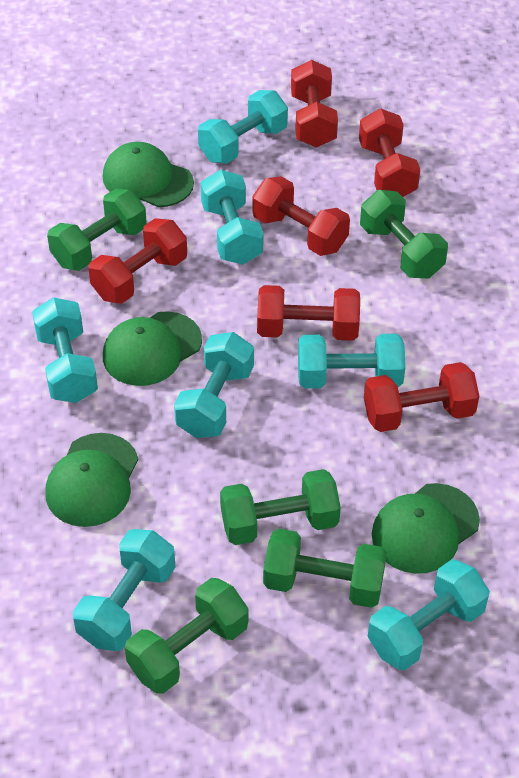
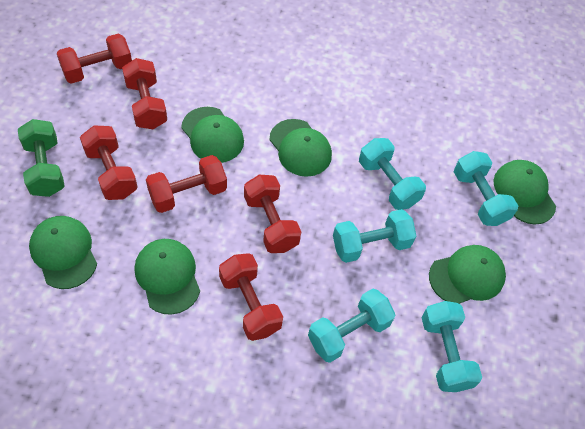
green cap: 4 -> 6
green dumbbell: 5 -> 1
turquoise dumbbell: 7 -> 5

